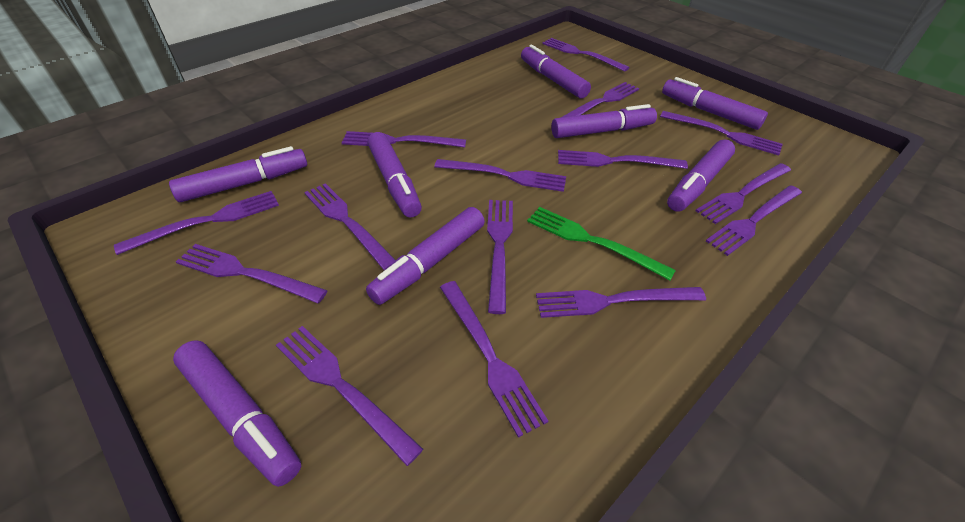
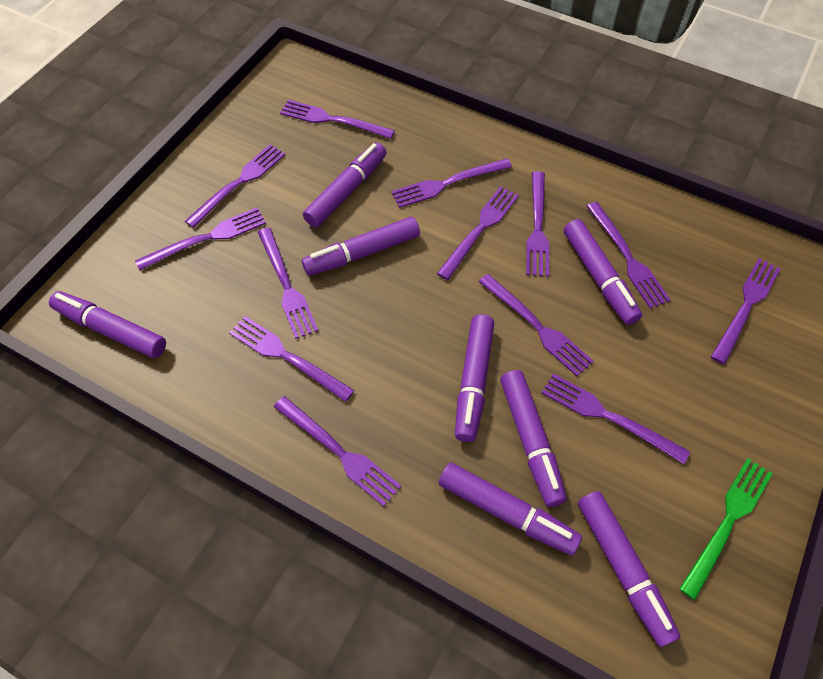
purple fork: 15 -> 13

